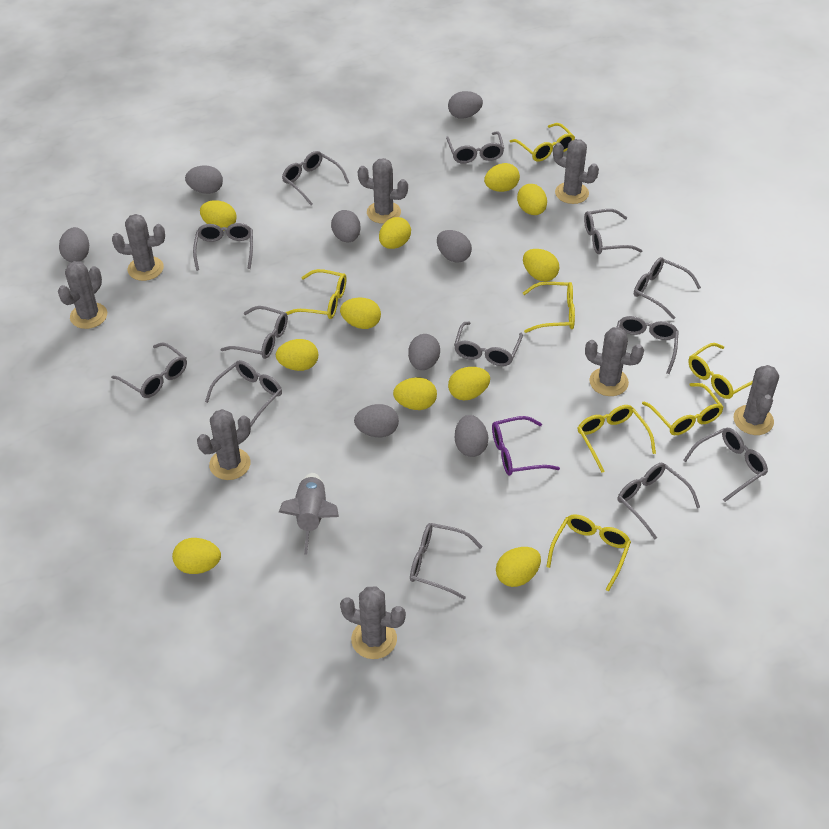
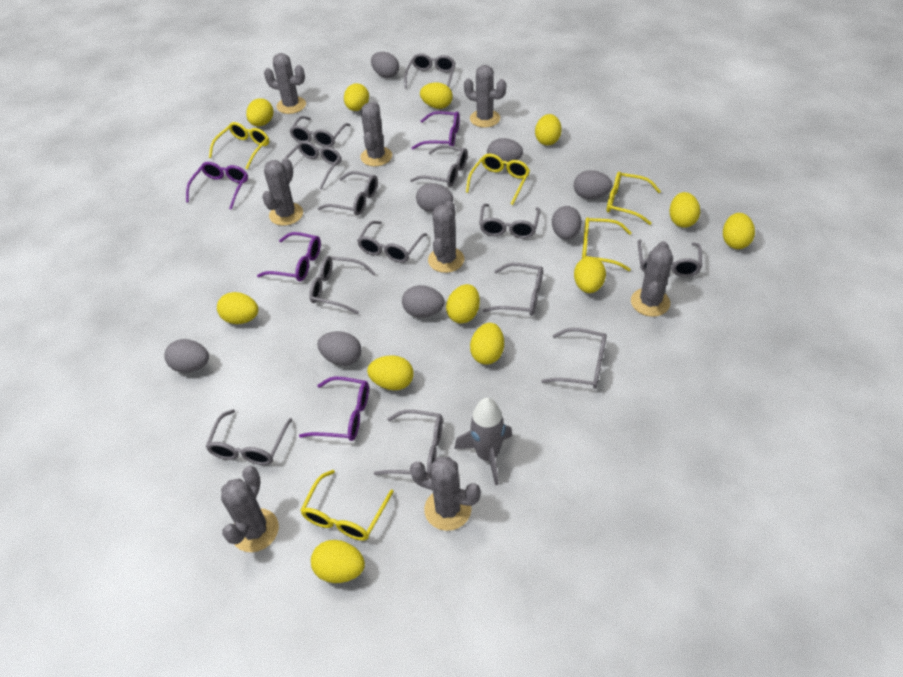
purple glasses: 1 -> 4
yellow egg: 11 -> 12
yellow glasses: 7 -> 5

